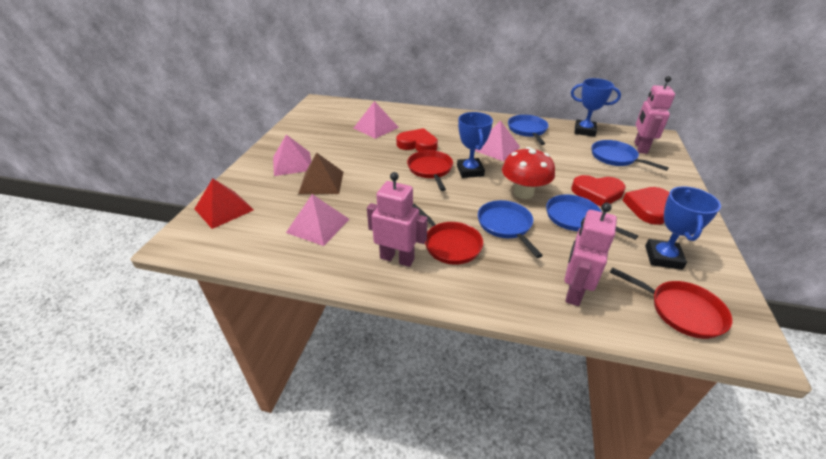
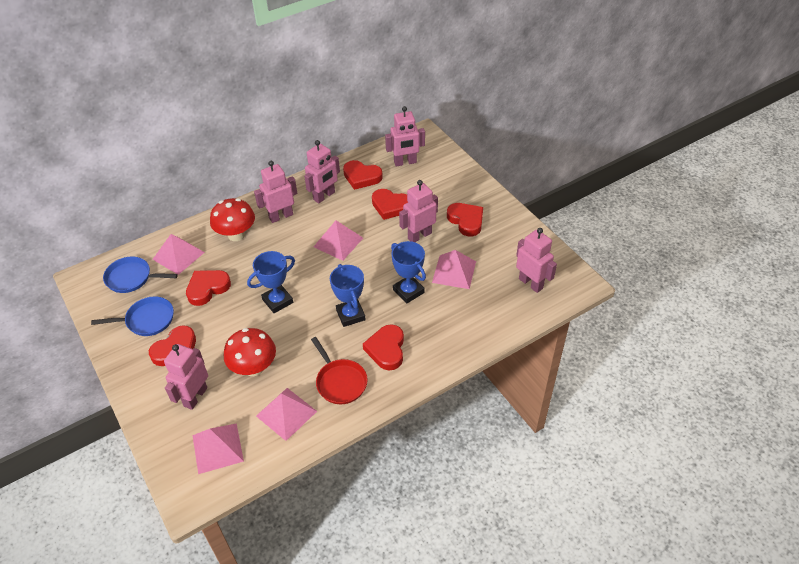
blue pan: 4 -> 2
brown pyramid: 1 -> 0
pink pyramid: 4 -> 5
pink robot: 3 -> 6
red heart: 3 -> 6
red mushroom: 1 -> 2
red pan: 3 -> 1
red pyramid: 1 -> 0

